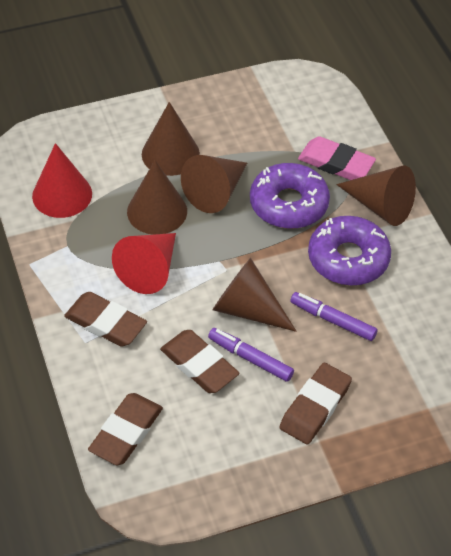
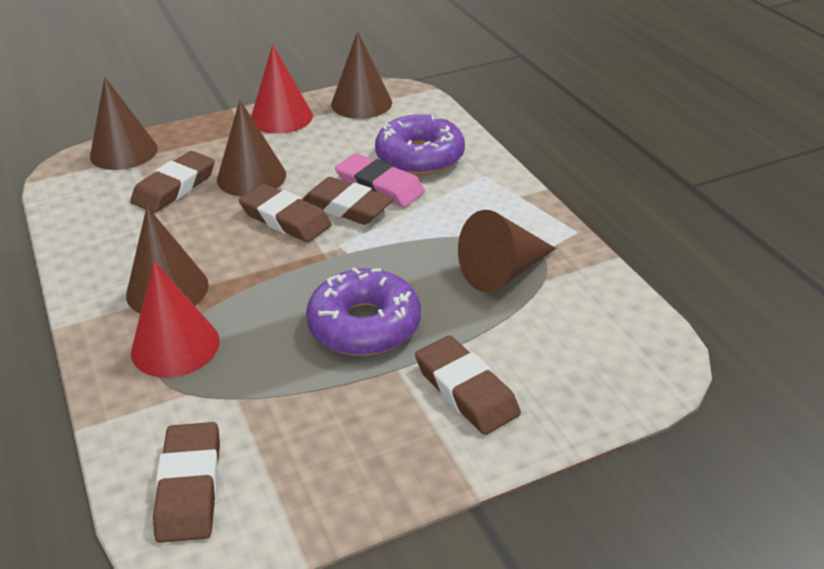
brown eraser: 4 -> 5
purple marker: 2 -> 0

